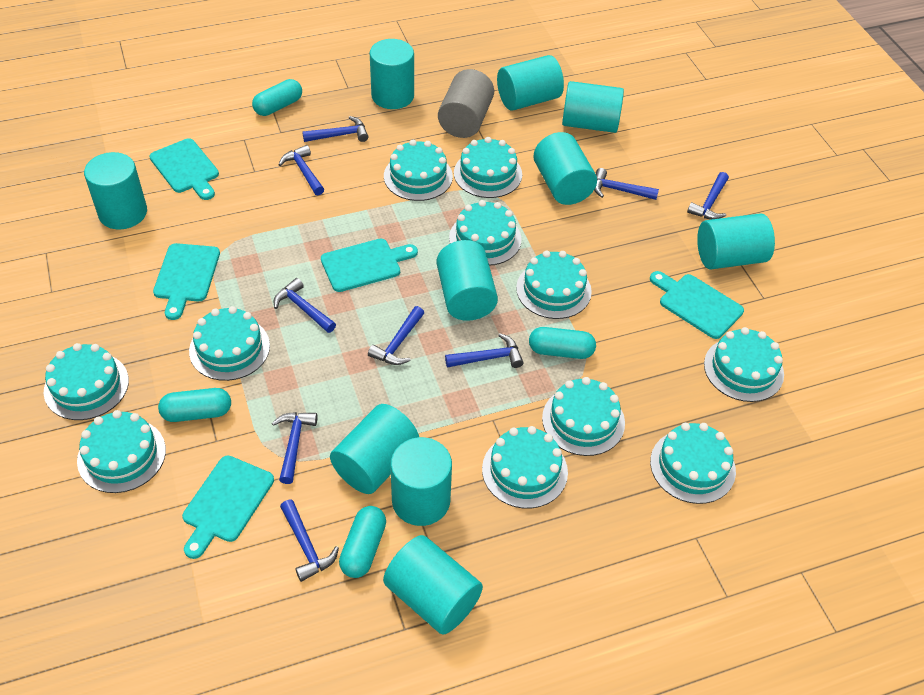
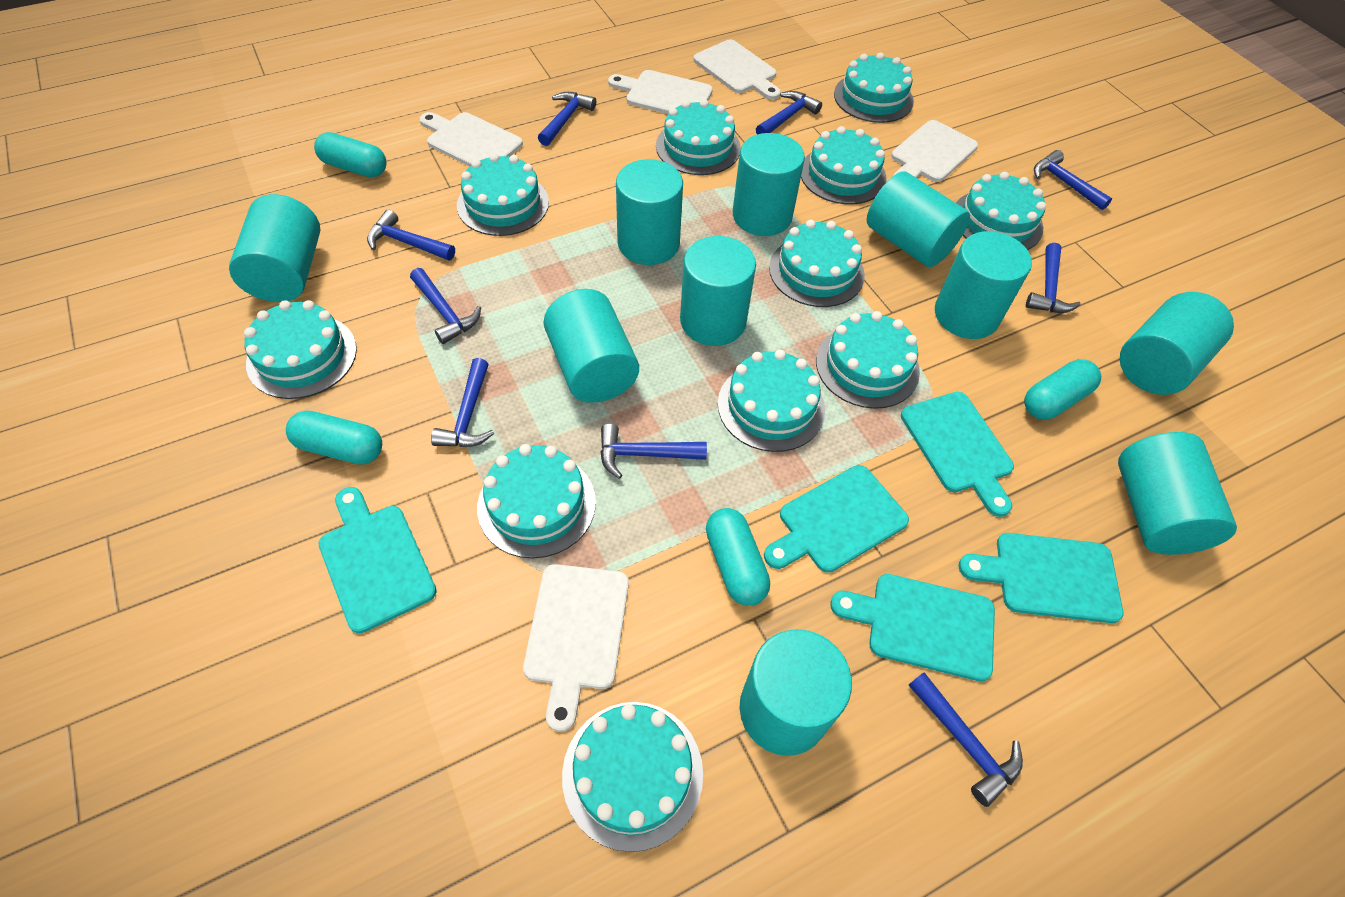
grey cylinder: 1 -> 0
white cutting board: 0 -> 5

